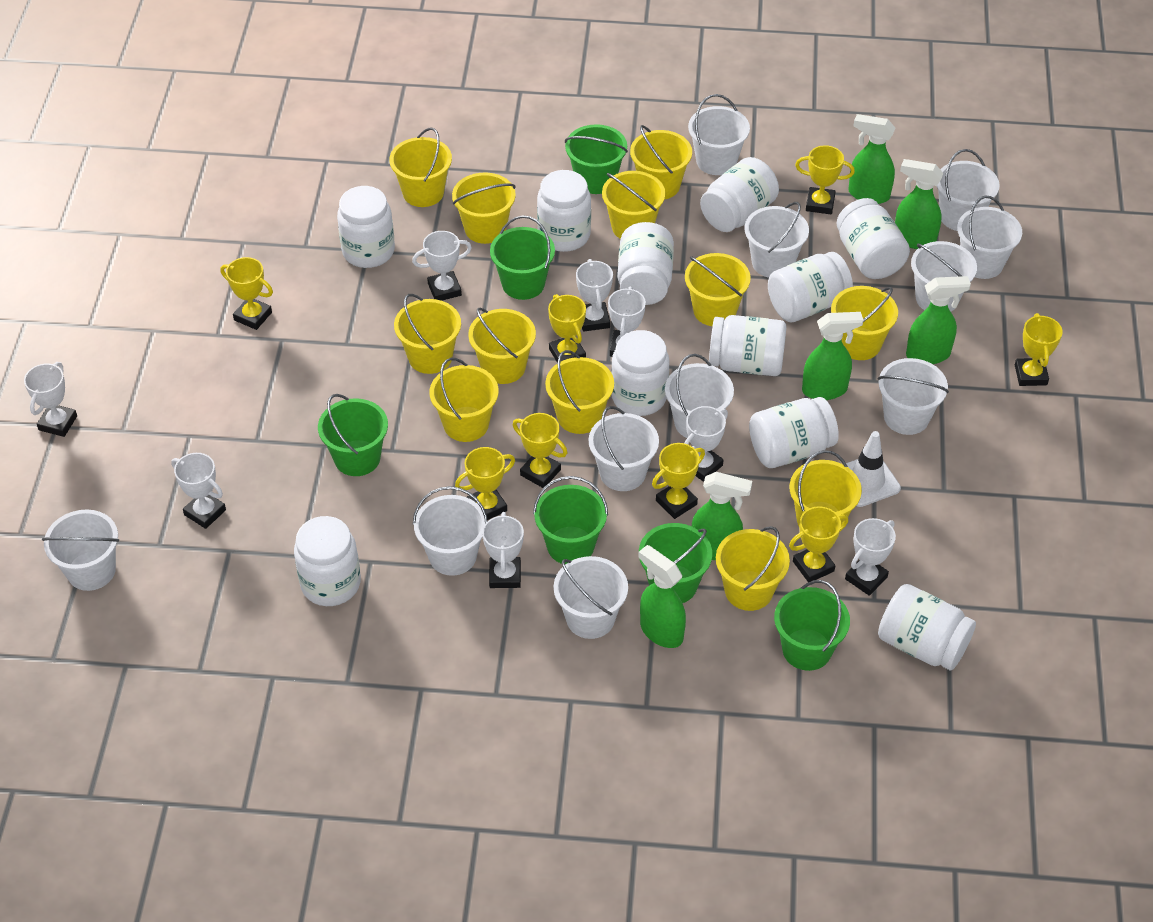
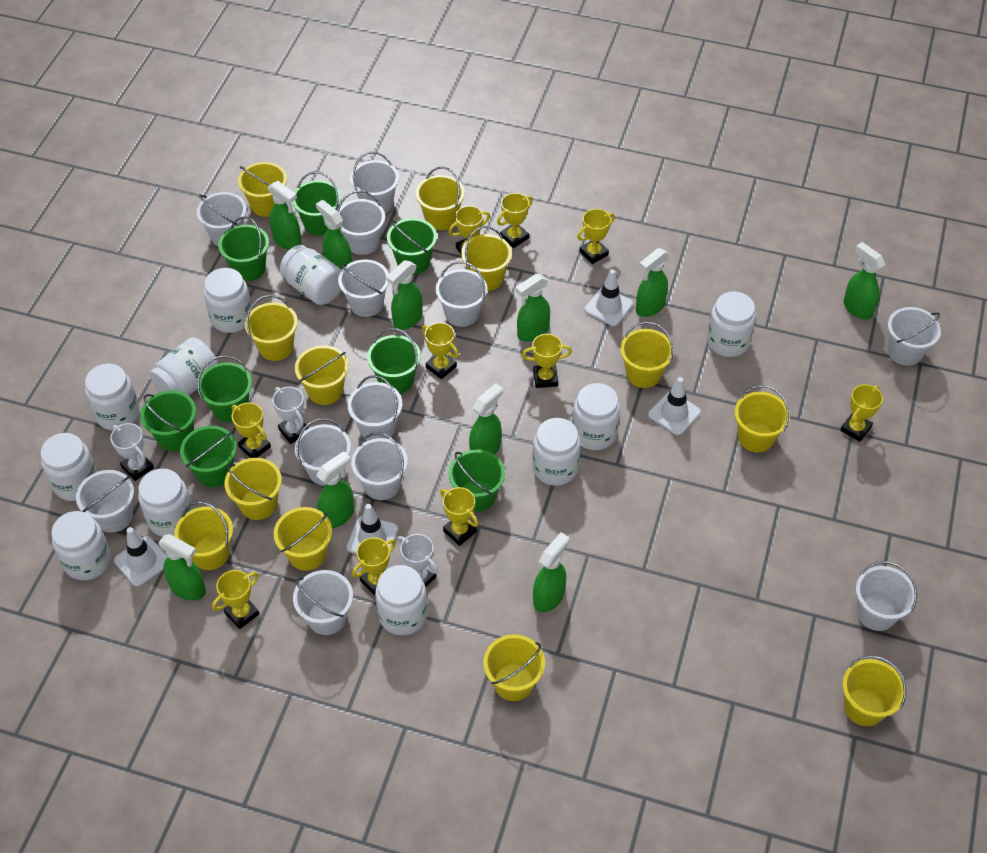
green bucket: 6 -> 8
green spray bottle: 6 -> 10
white bucket: 11 -> 12
white traffic cone: 1 -> 4
white trophy: 8 -> 3
yellow trophy: 8 -> 10

